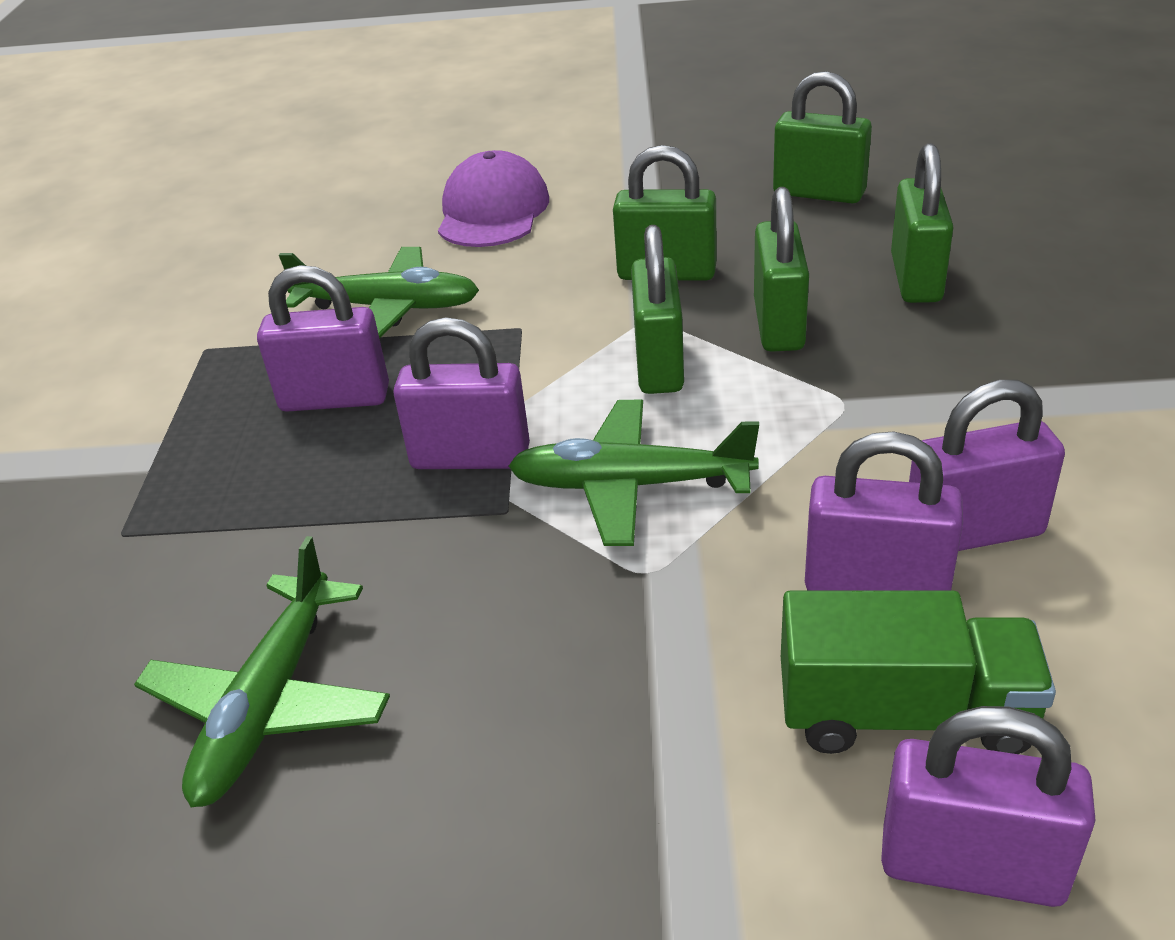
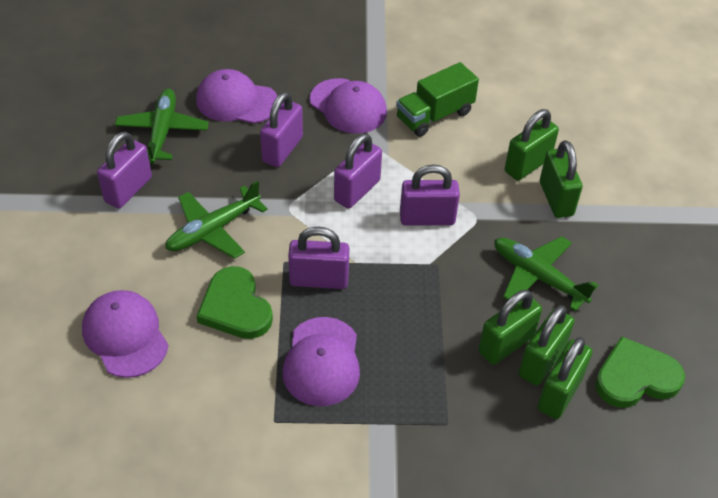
green heart: 0 -> 2
purple cap: 1 -> 4

